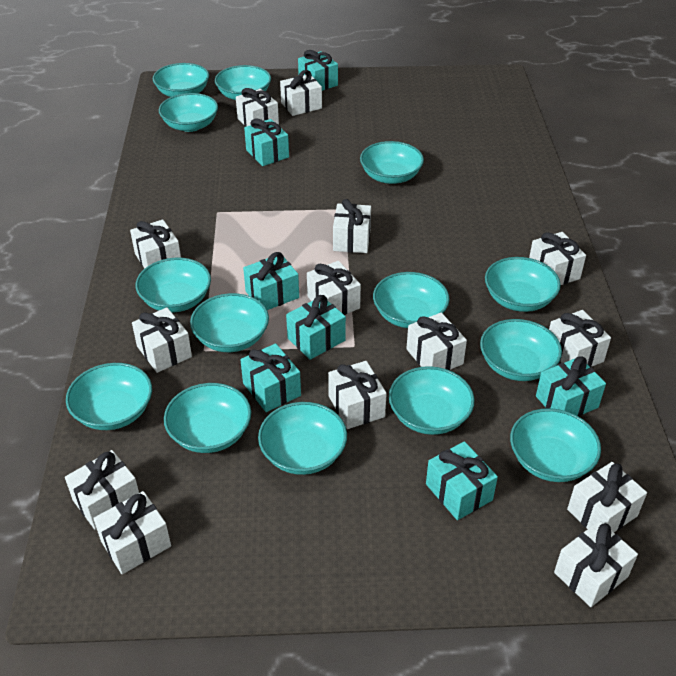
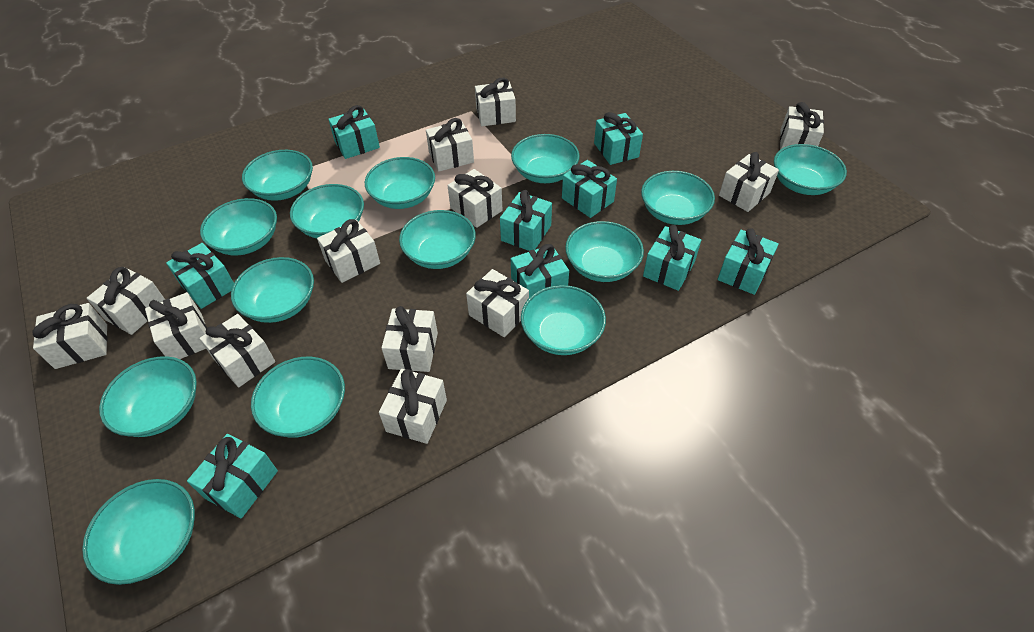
turquoise gift: 7 -> 9
white gift: 14 -> 13

